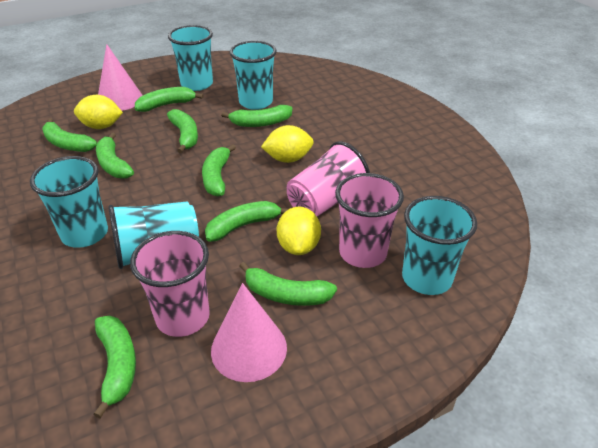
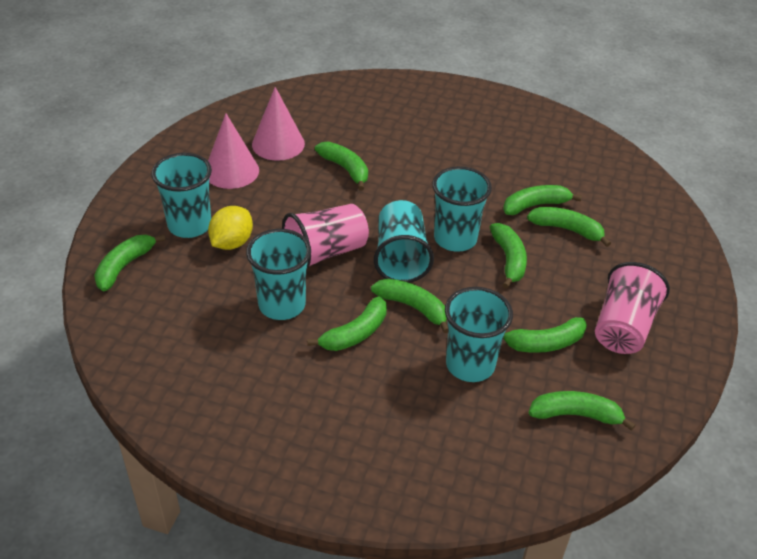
pink cup: 3 -> 2
yellow lemon: 3 -> 1

